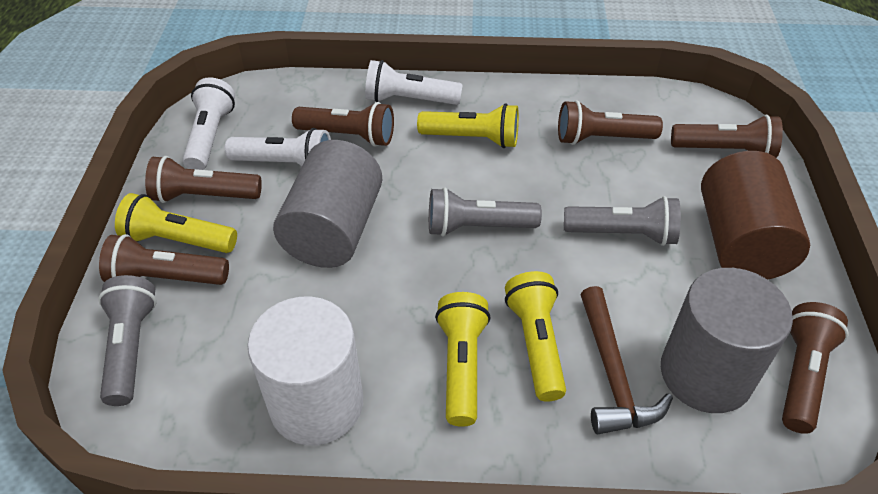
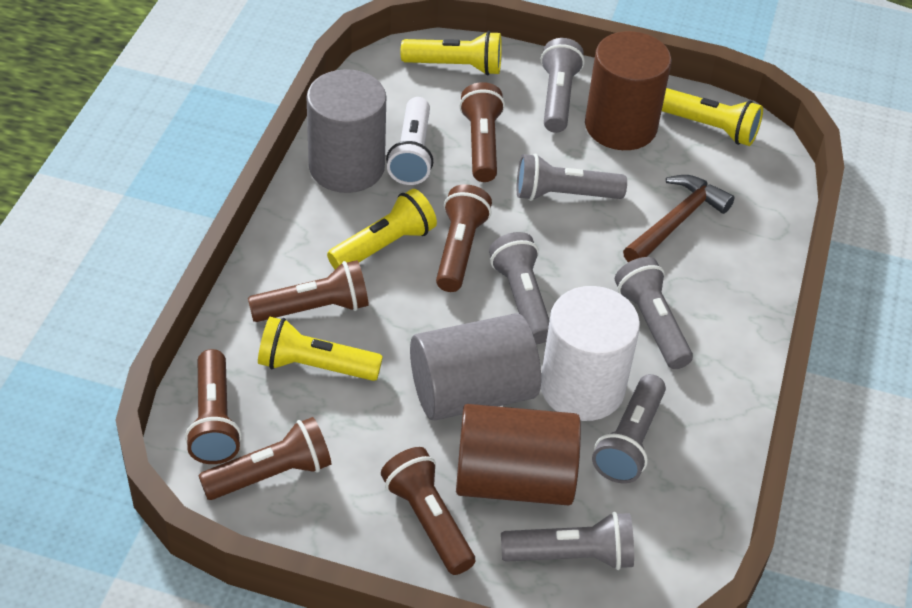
brown cylinder: 1 -> 2
grey flashlight: 3 -> 6
white flashlight: 3 -> 1

